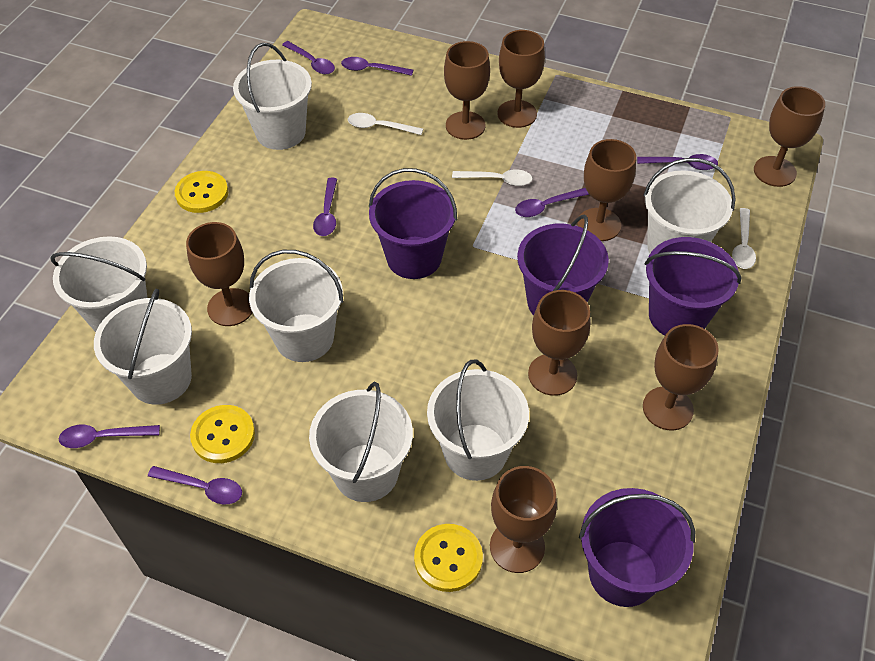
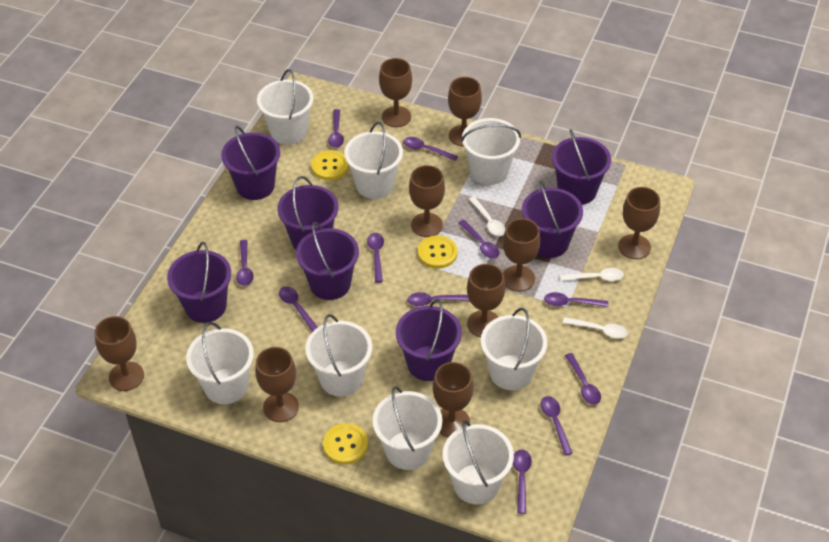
brown goblet: 8 -> 9
purple bucket: 4 -> 7
purple spoon: 7 -> 11
white bucket: 7 -> 8

